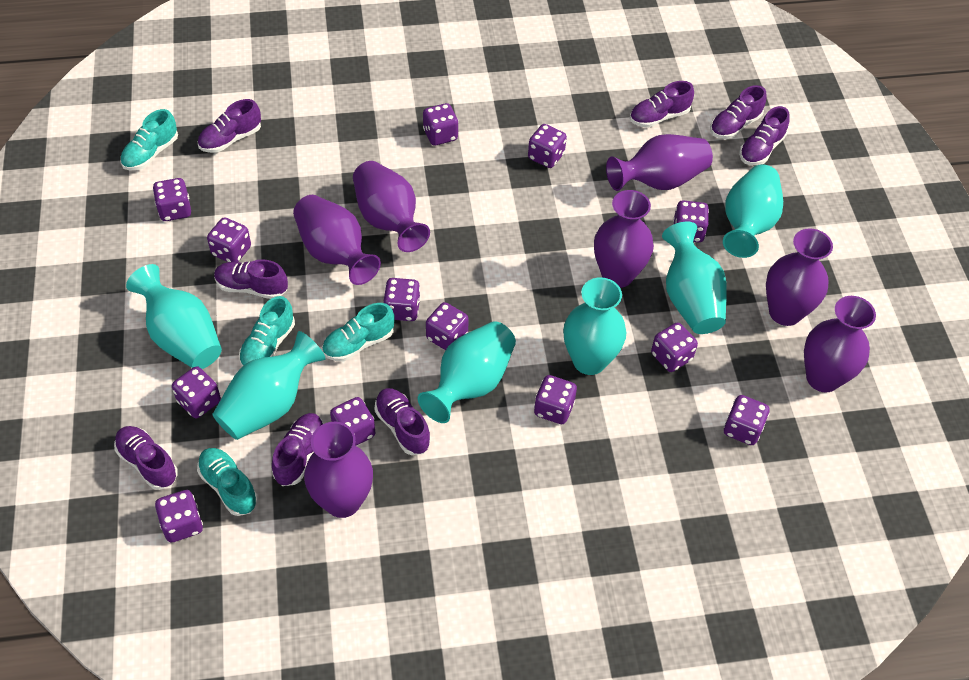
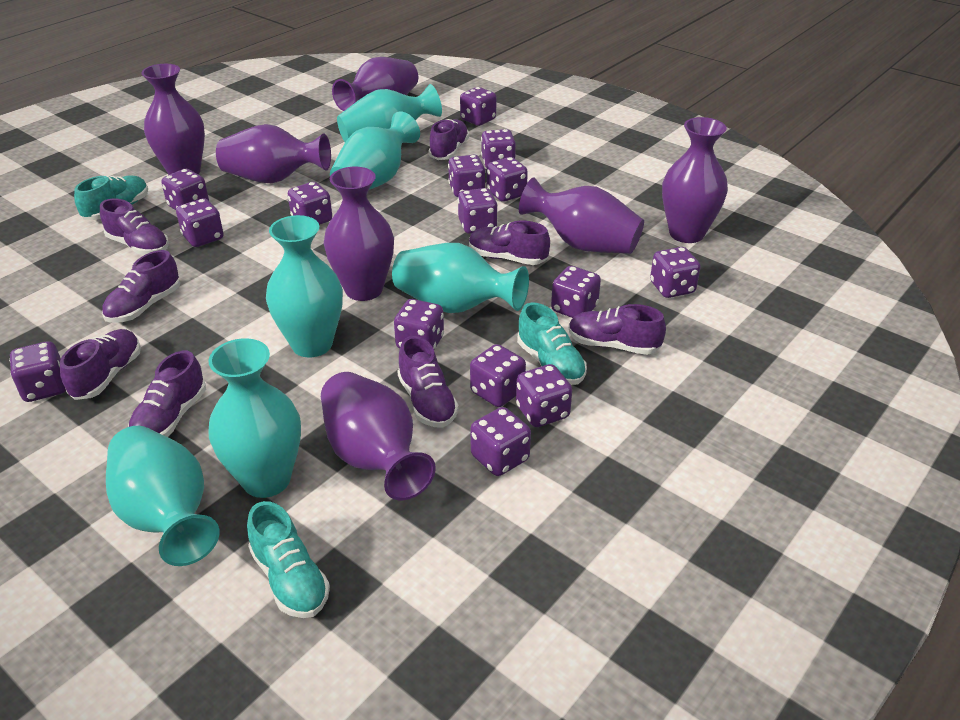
purple dice: 13 -> 15
turquoise shoe: 4 -> 3

